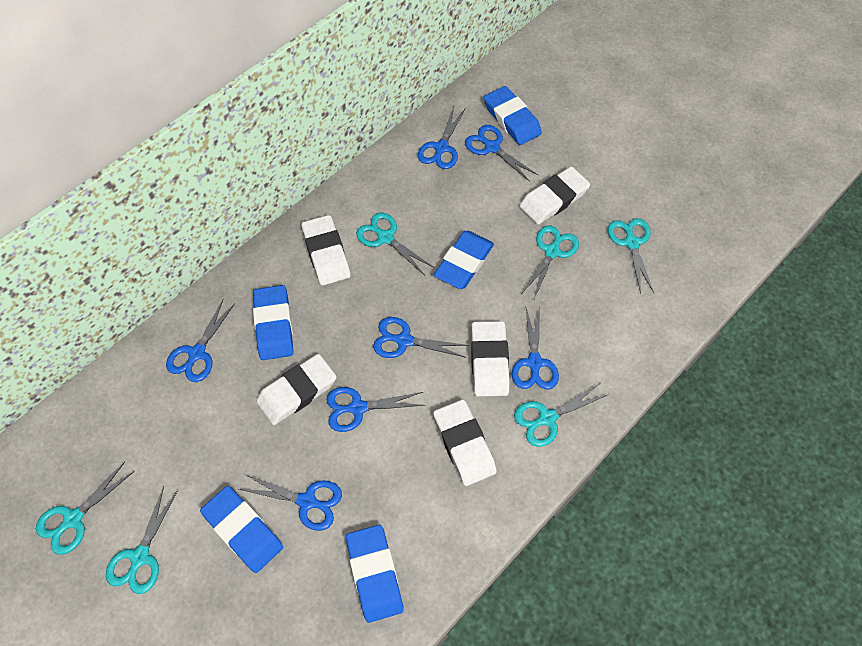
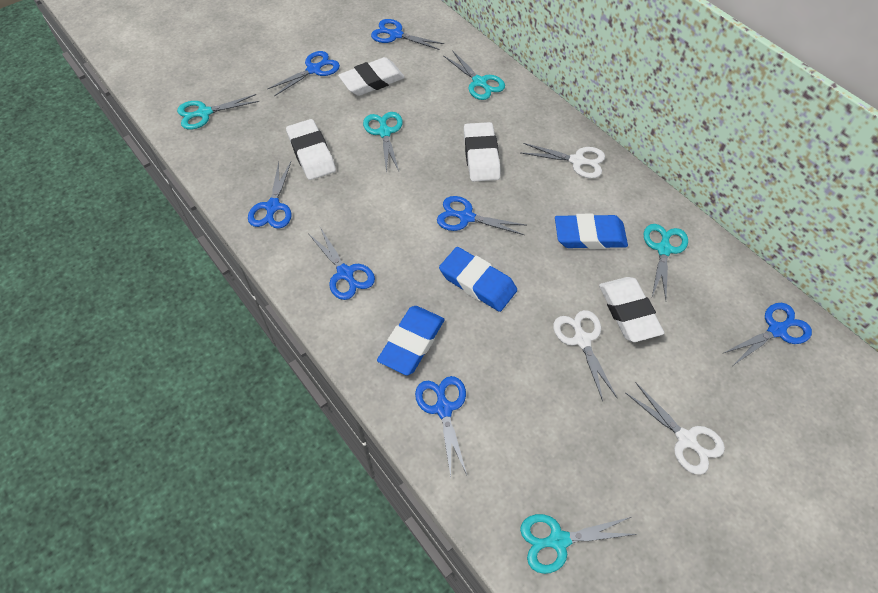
blue eraser: 5 -> 3
turquoise scissors: 6 -> 5
white eraser: 5 -> 4
white scissors: 0 -> 3

